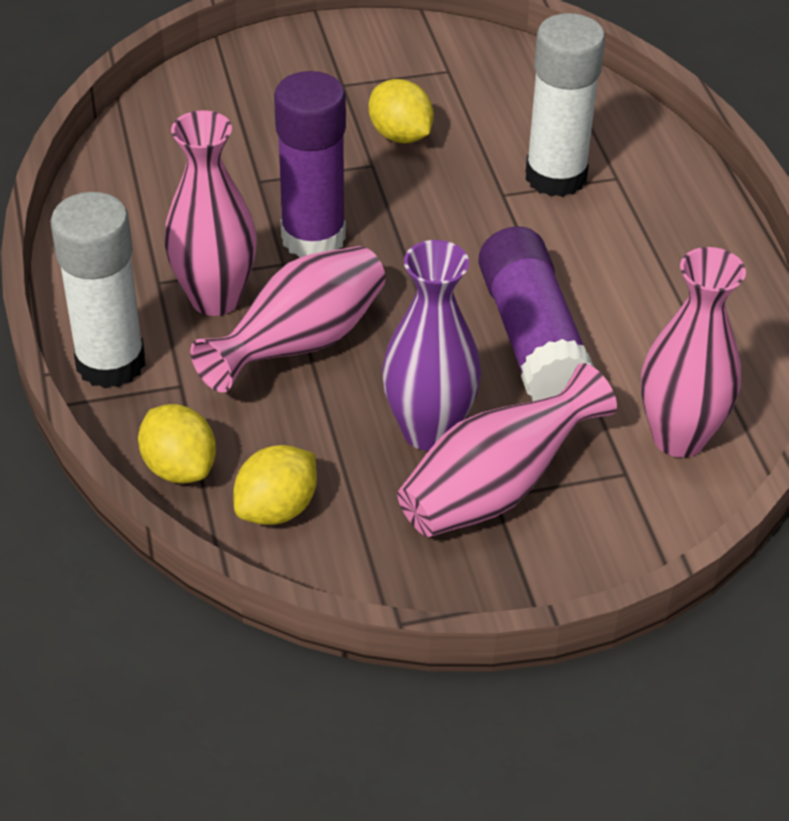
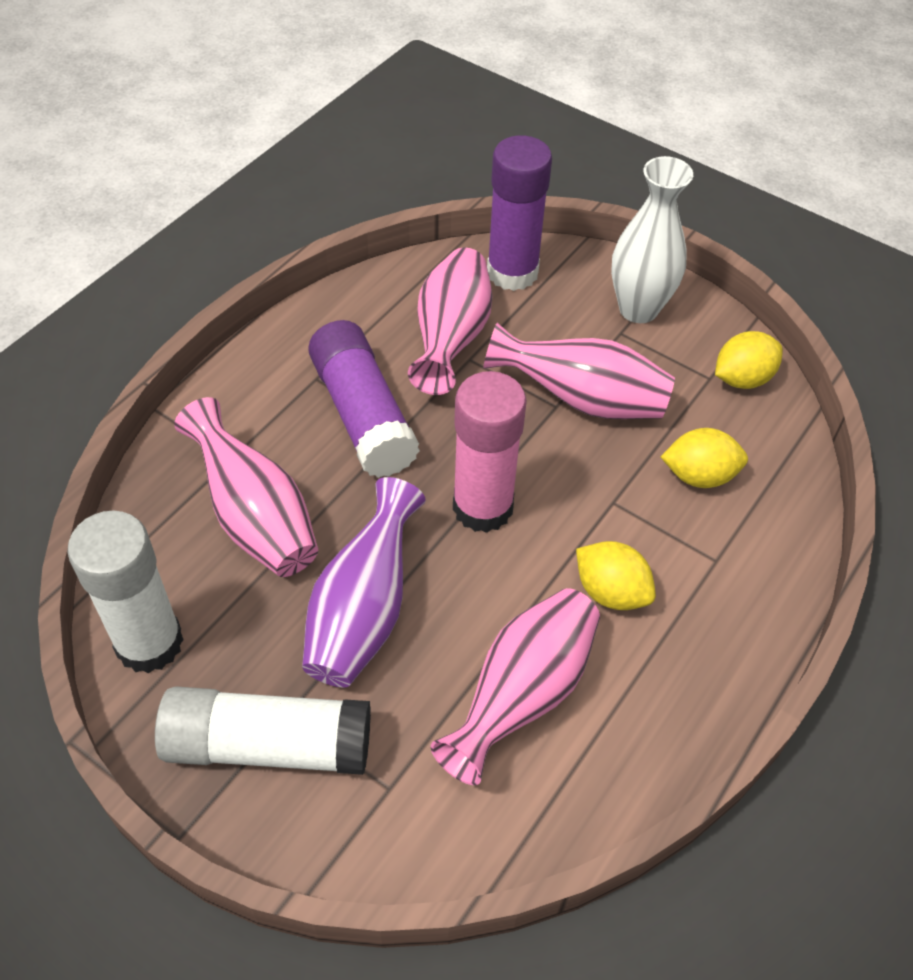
pink glue stick: 0 -> 1
white vase: 0 -> 1

